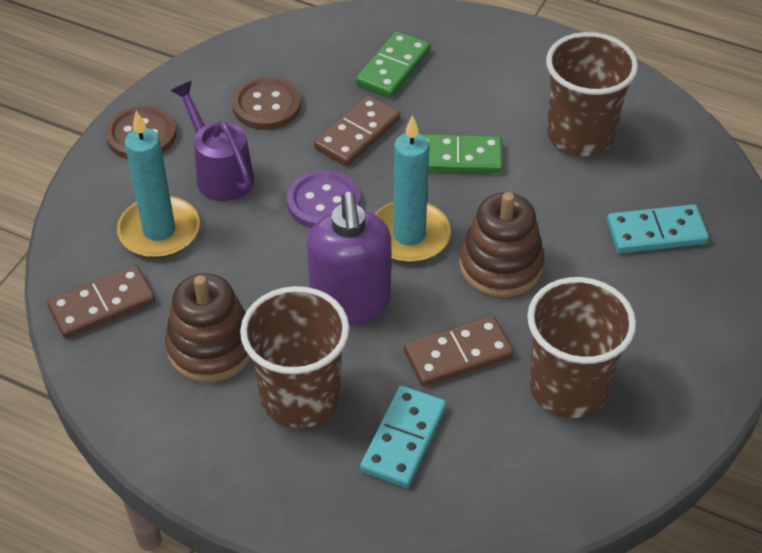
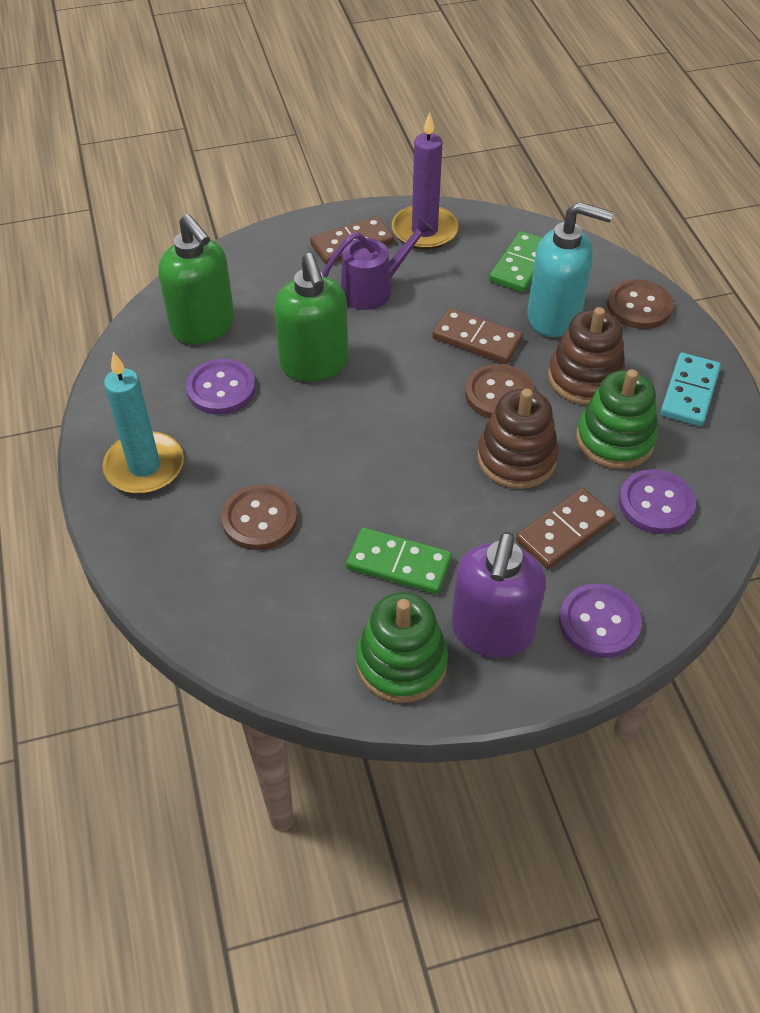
brown button: 2 -> 3
brown cup: 3 -> 0
green soap dispenser: 0 -> 2
green stacking toy: 0 -> 2
purple button: 1 -> 3
purple candle: 0 -> 1
turquoise candle: 2 -> 1
turquoise domino: 2 -> 1
turquoise soap dispenser: 0 -> 1

